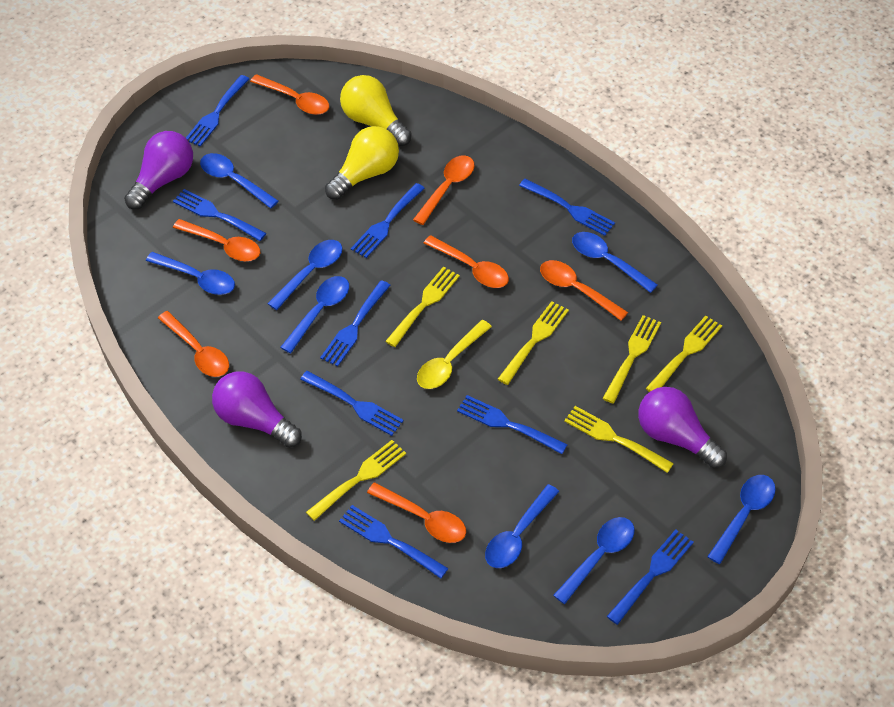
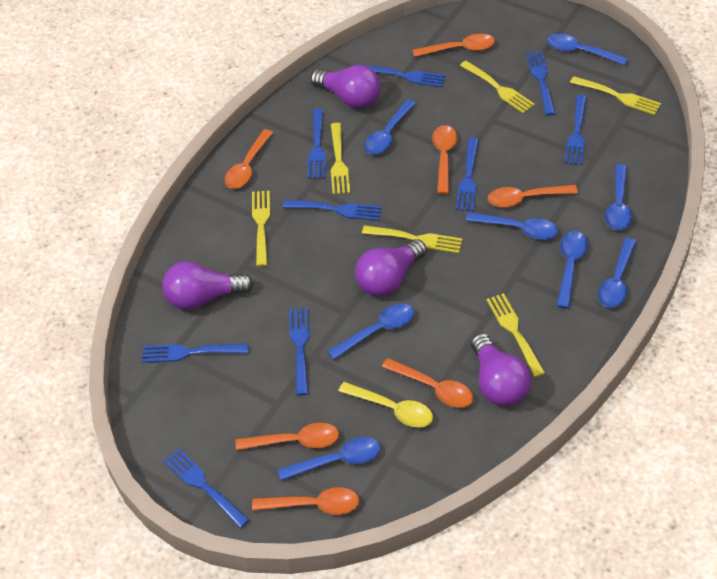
purple light bulb: 3 -> 4
yellow light bulb: 2 -> 0

